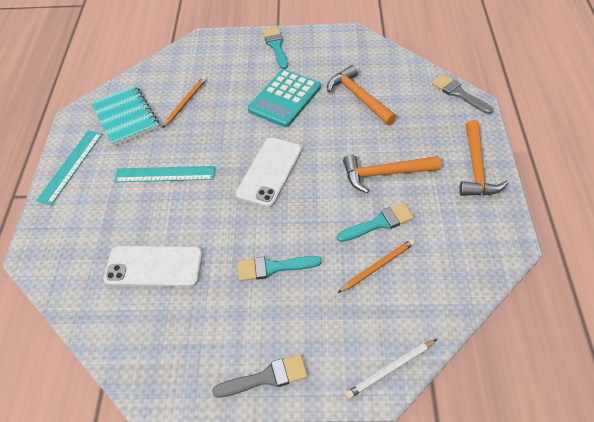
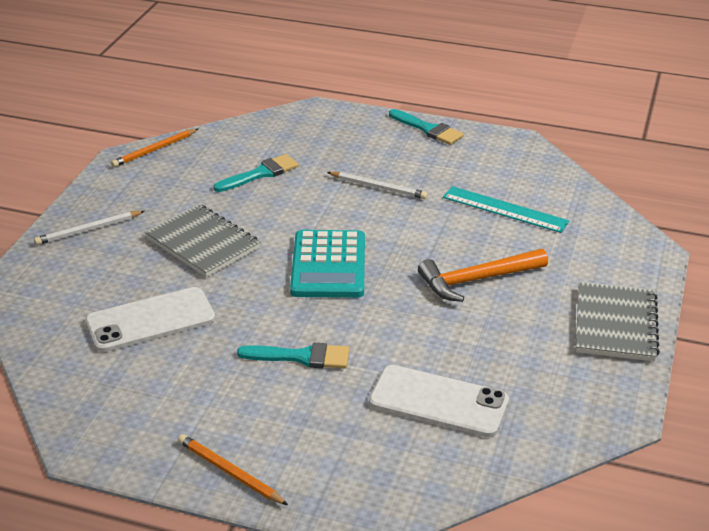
grey brush: 2 -> 0
grey notebook: 0 -> 2
orange hammer: 3 -> 1
turquoise notebook: 1 -> 0
turquoise ruler: 2 -> 1
white pencil: 1 -> 2

